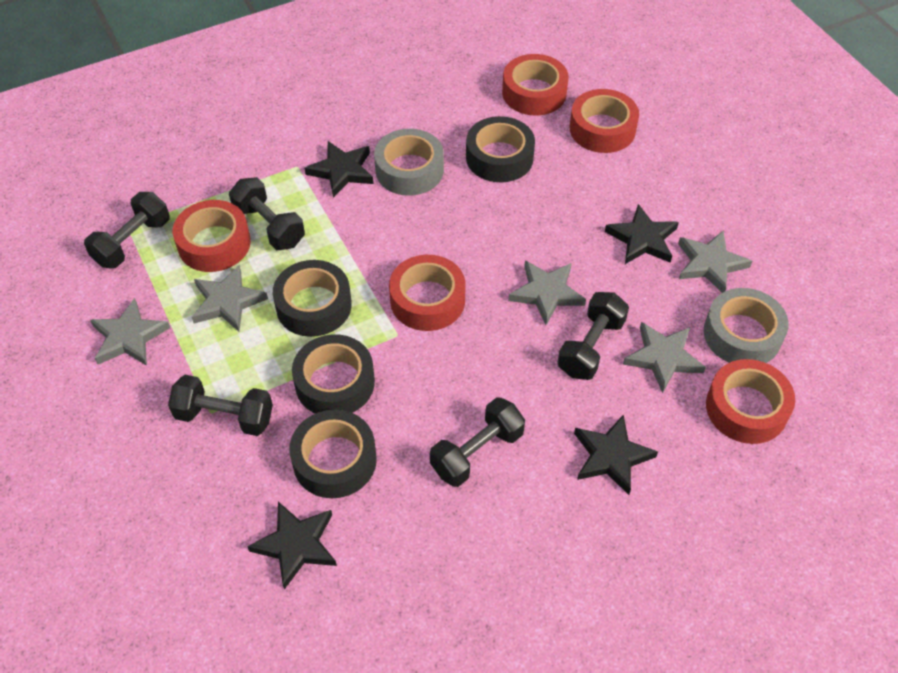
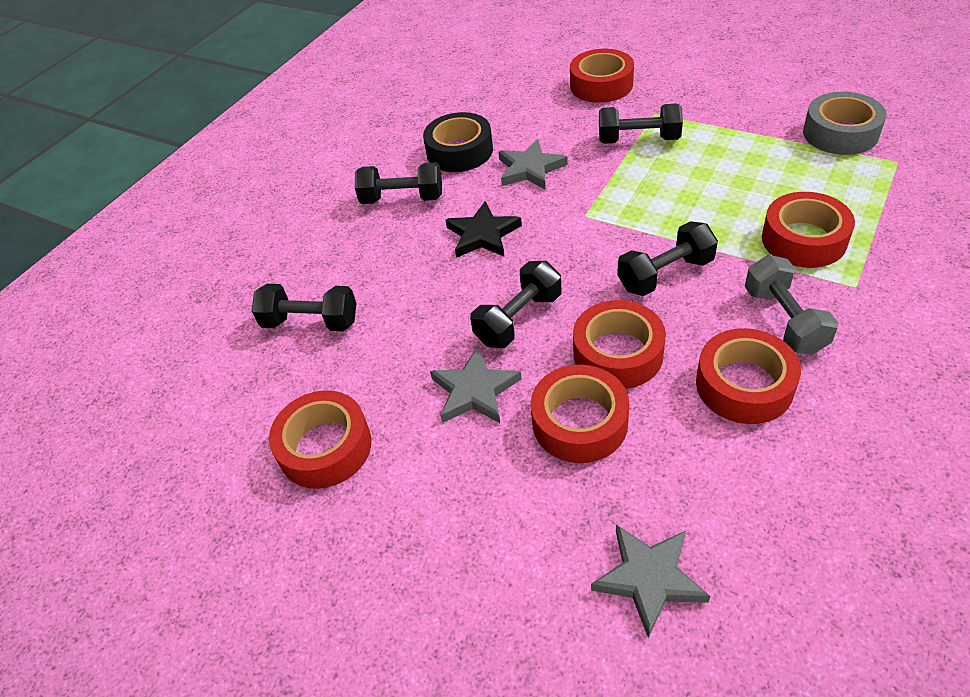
black star: 4 -> 1
black tape: 4 -> 1
grey dumbbell: 0 -> 1
grey star: 5 -> 3
grey tape: 2 -> 1
red tape: 5 -> 6

